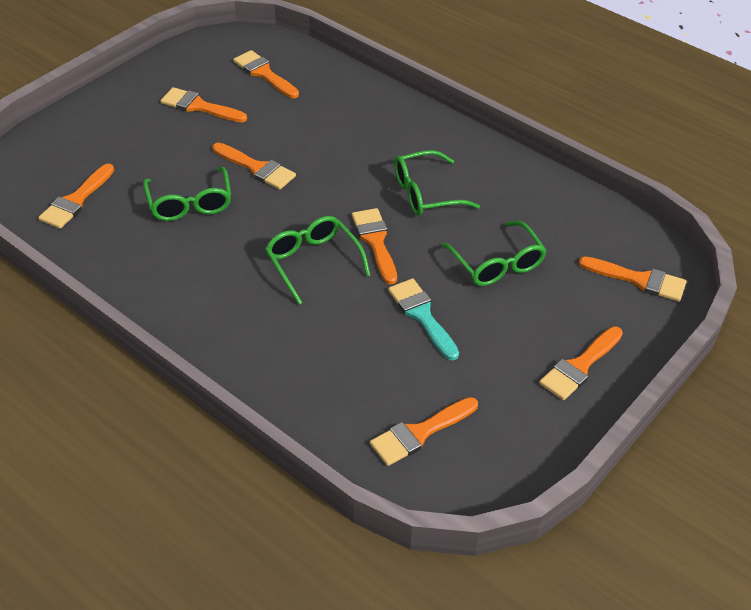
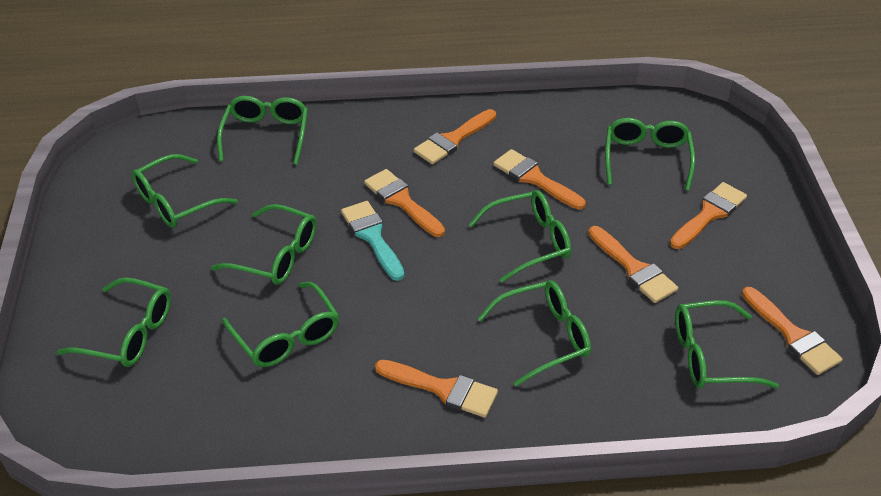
green glasses: 4 -> 9
orange brush: 8 -> 7

